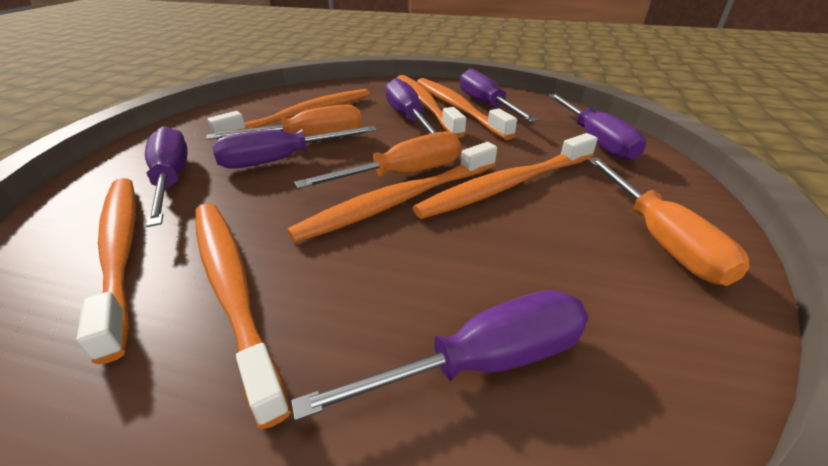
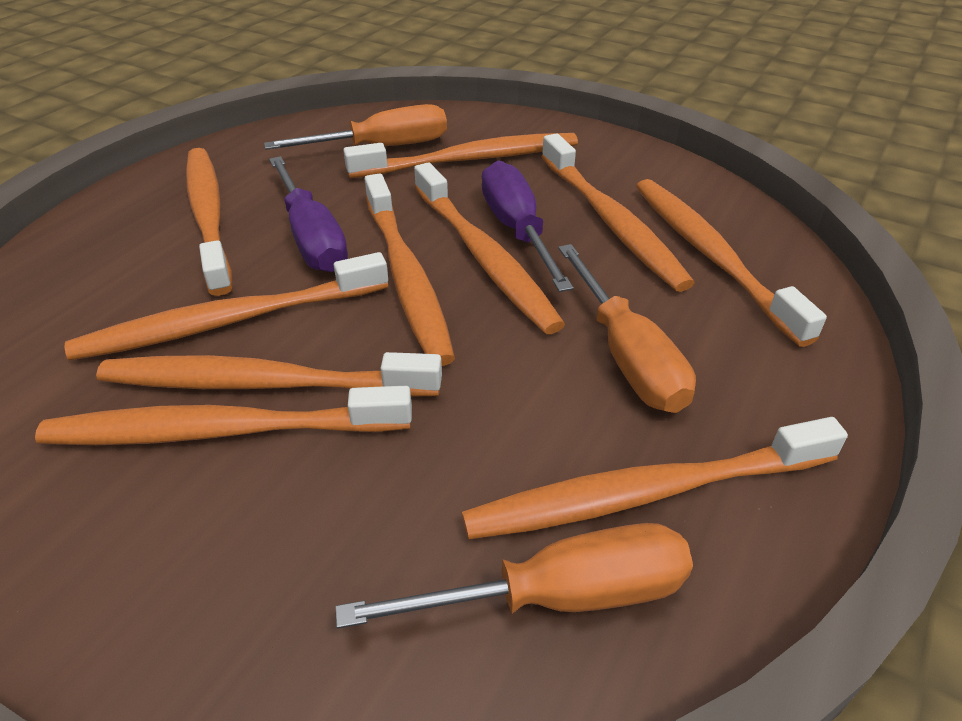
orange toothbrush: 7 -> 10
purple screwdriver: 6 -> 2

